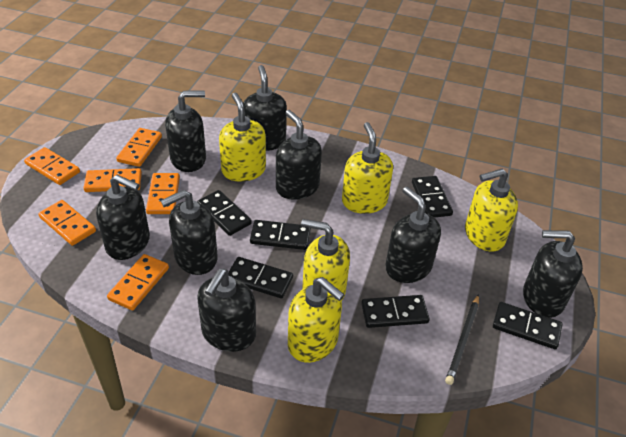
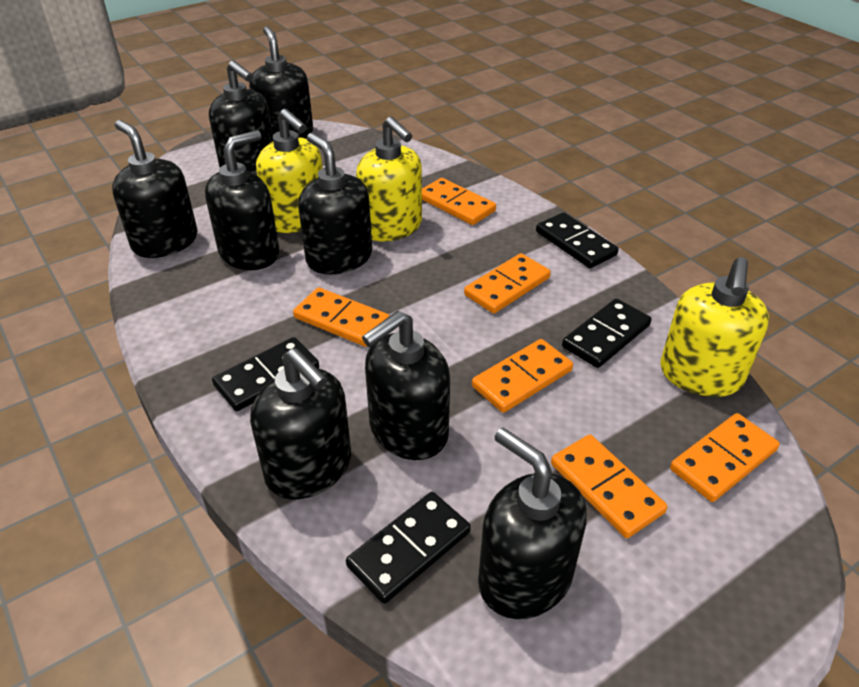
black domino: 6 -> 4
black pencil: 1 -> 0
yellow soap dispenser: 5 -> 3

